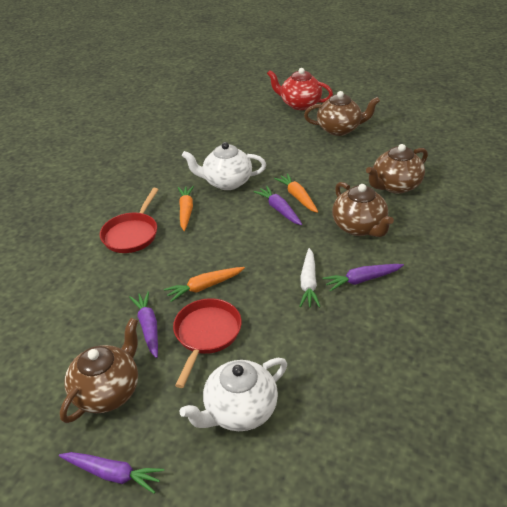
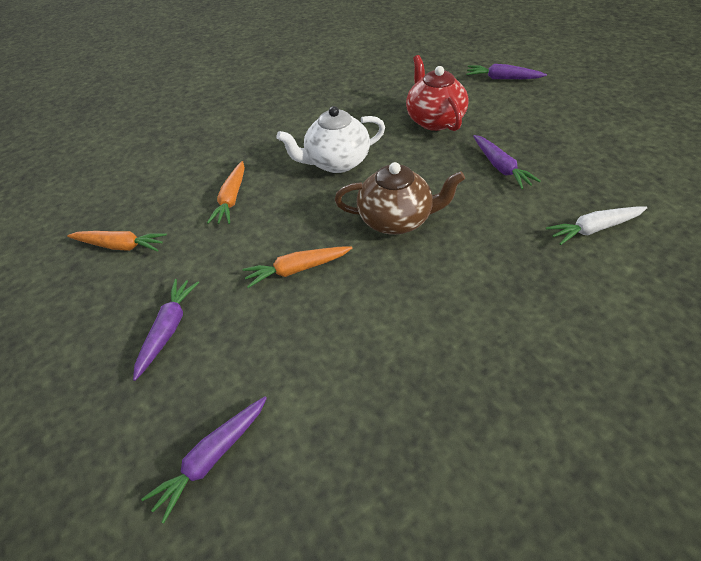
brown teapot: 4 -> 1
red pan: 2 -> 0
white teapot: 2 -> 1

